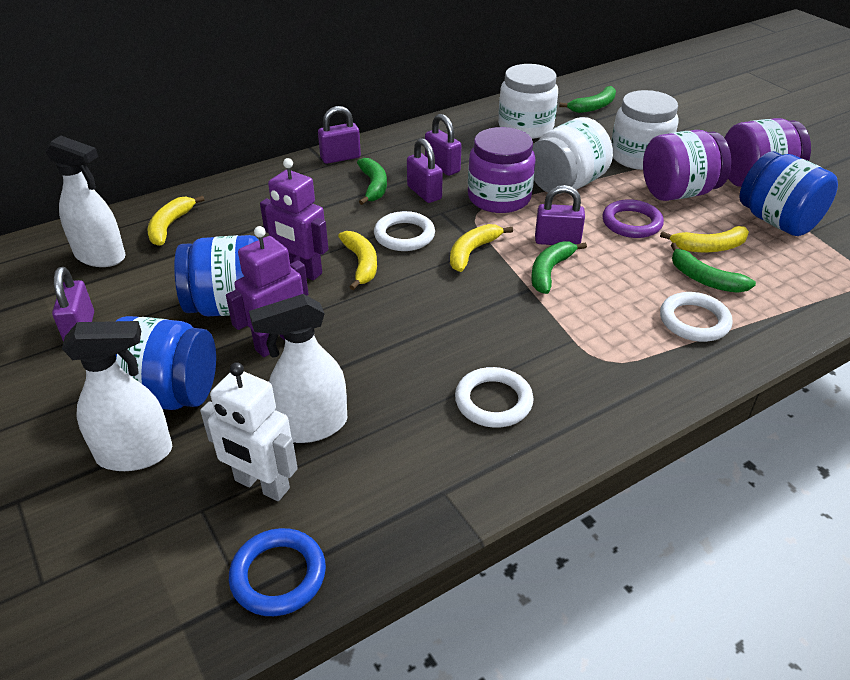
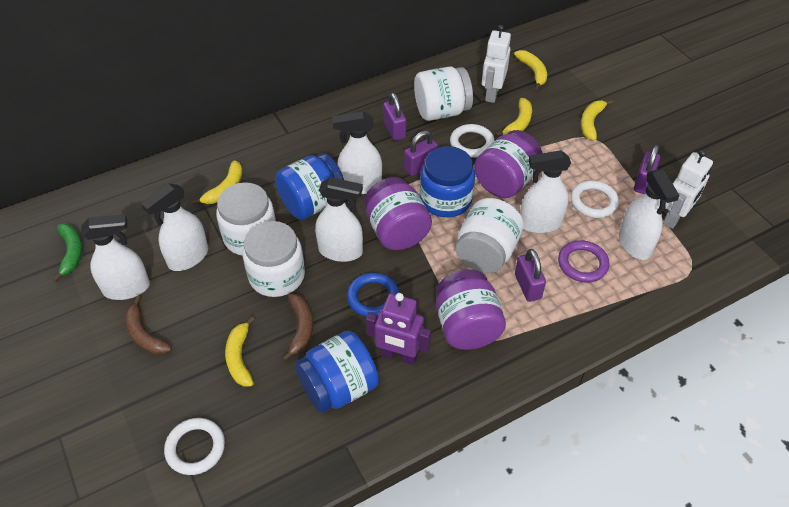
brown banana: 0 -> 2
green banana: 4 -> 1
purple padlock: 5 -> 4
purple robot: 2 -> 1
white jar: 3 -> 4
white robot: 1 -> 2
white spray bottle: 3 -> 6
yellow banana: 4 -> 5

